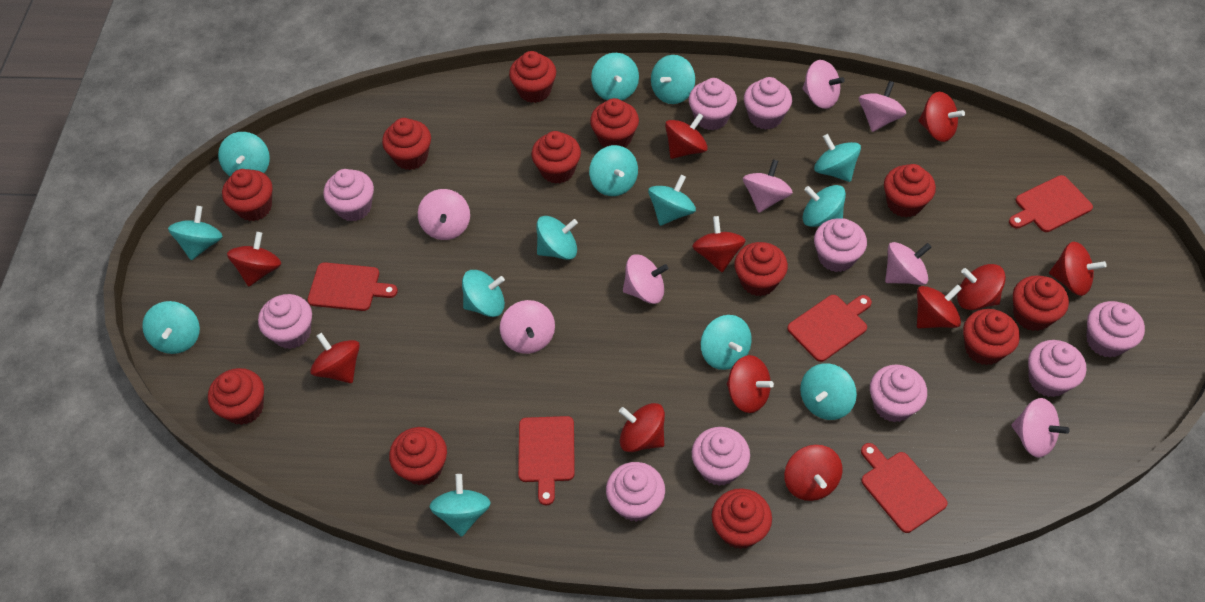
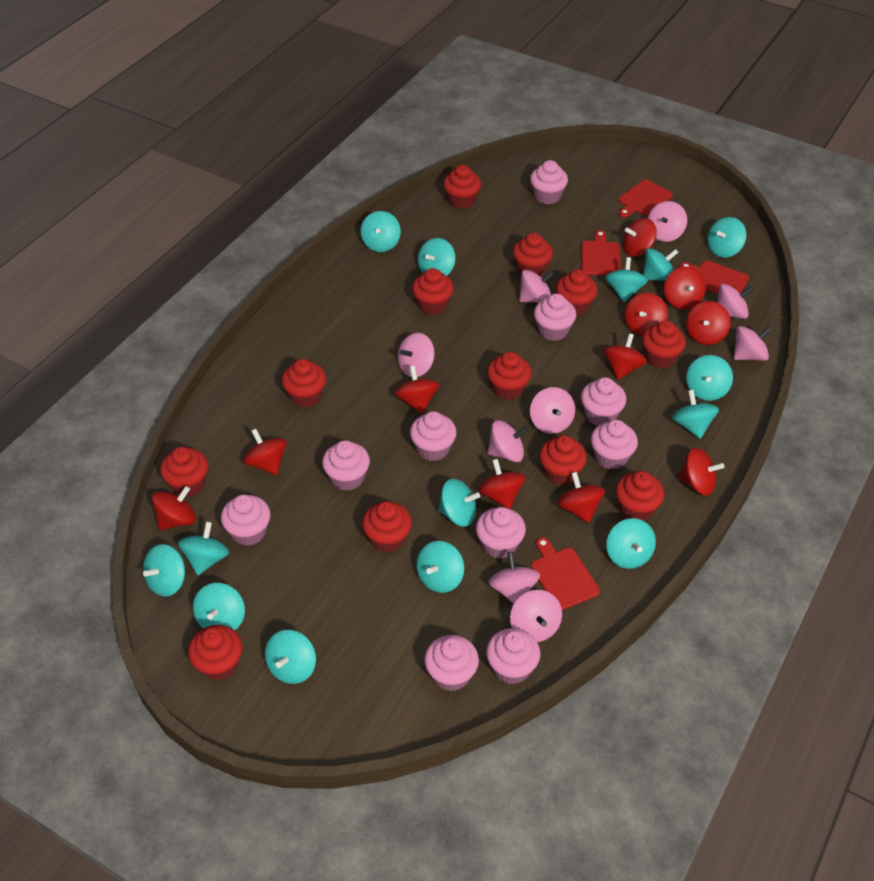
pink spinning top: 8 -> 9
red cutting board: 5 -> 4

